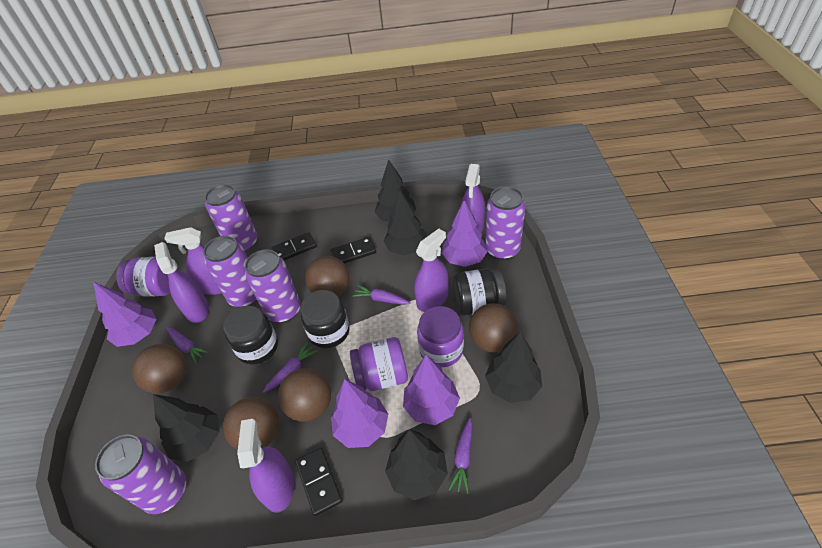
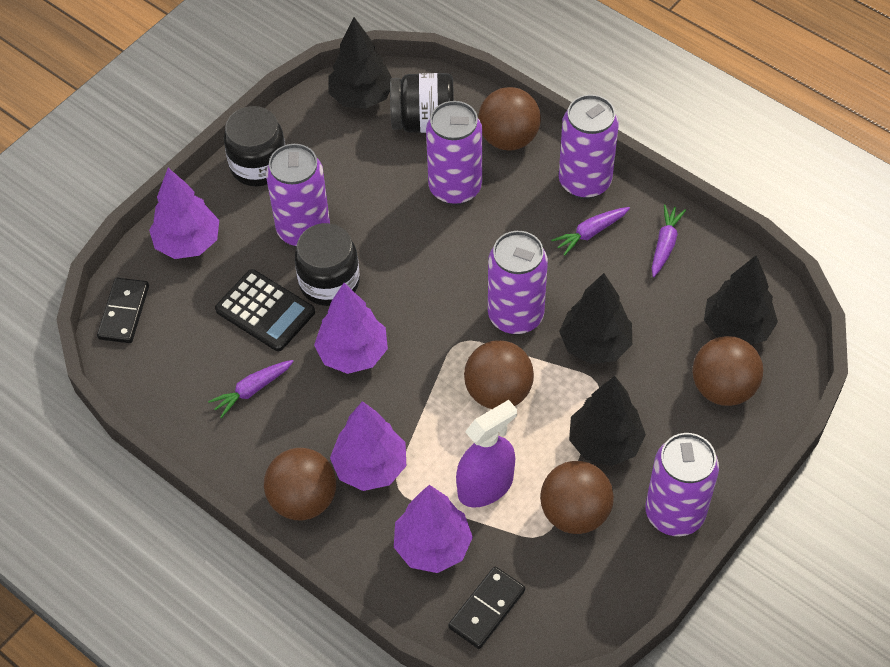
black calculator: 0 -> 1
black domino: 3 -> 2
black tree: 5 -> 4
purple carrot: 4 -> 3
purple jar: 3 -> 0
purple spray bottle: 5 -> 1

